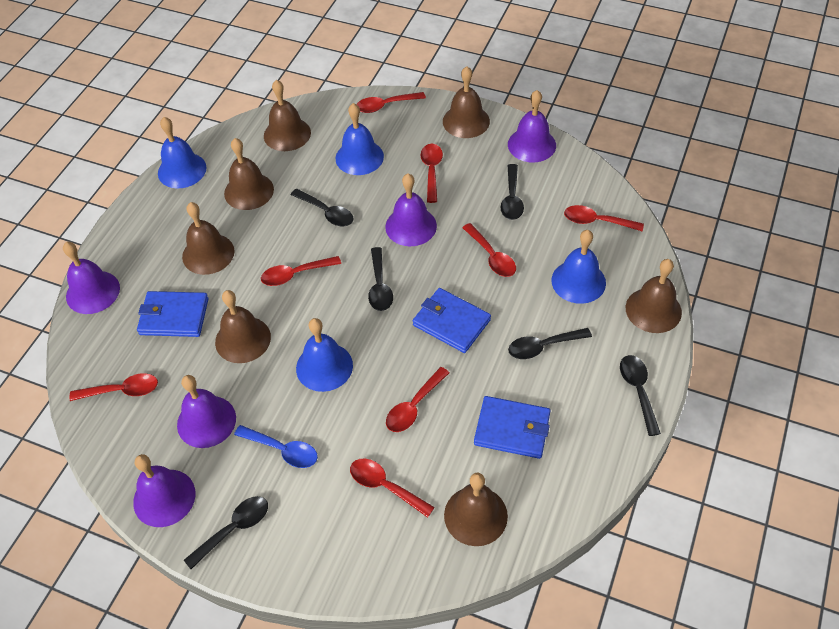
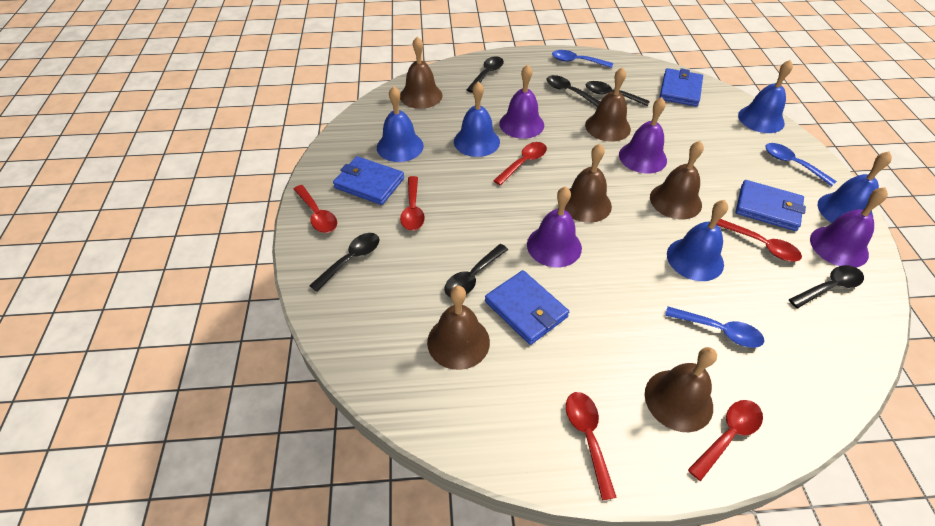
blue bell: 4 -> 5
blue spoon: 1 -> 3
blue wallet: 3 -> 4
brown bell: 7 -> 6
purple bell: 5 -> 4
red spoon: 8 -> 6

